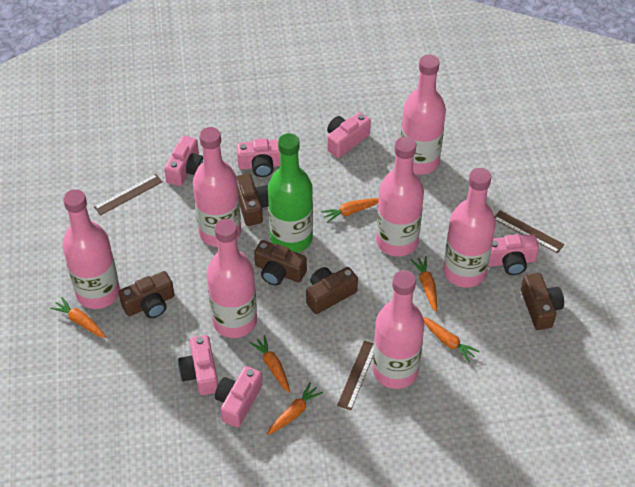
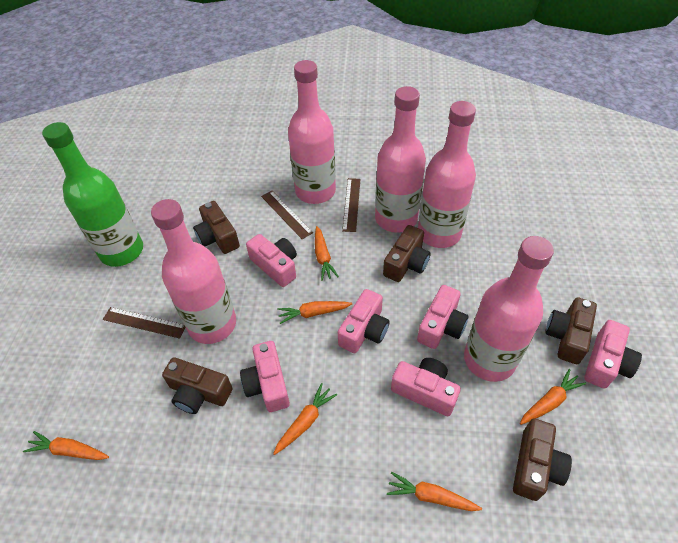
pink bottle: 7 -> 5

